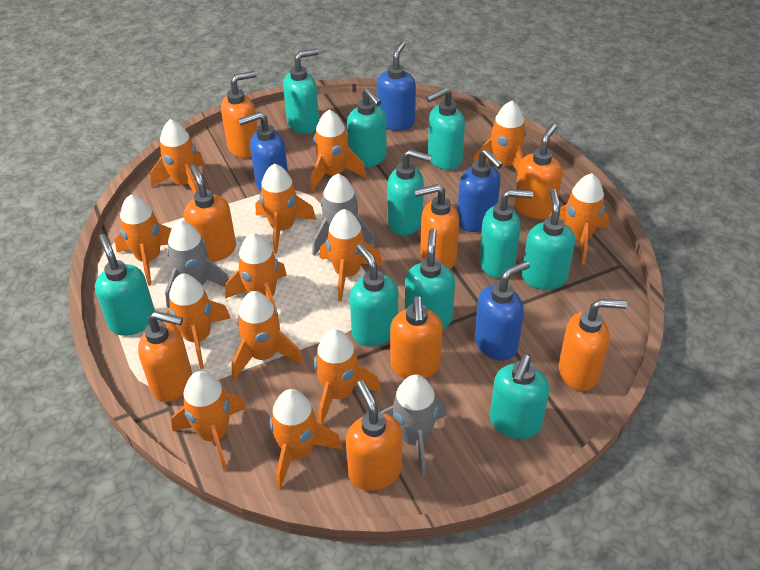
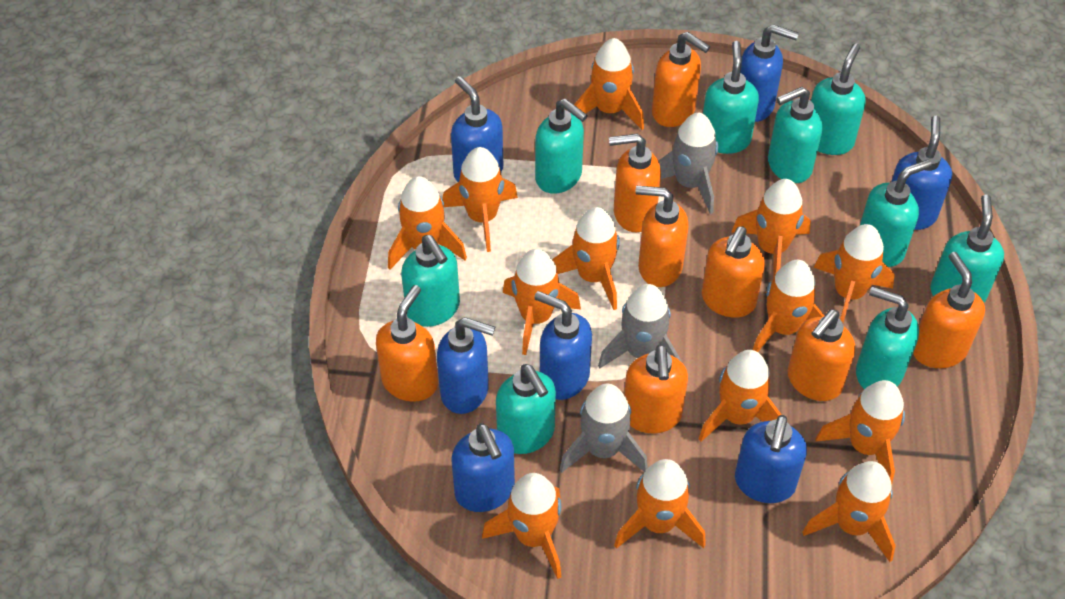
blue soap dispenser: 4 -> 7
turquoise soap dispenser: 10 -> 9

